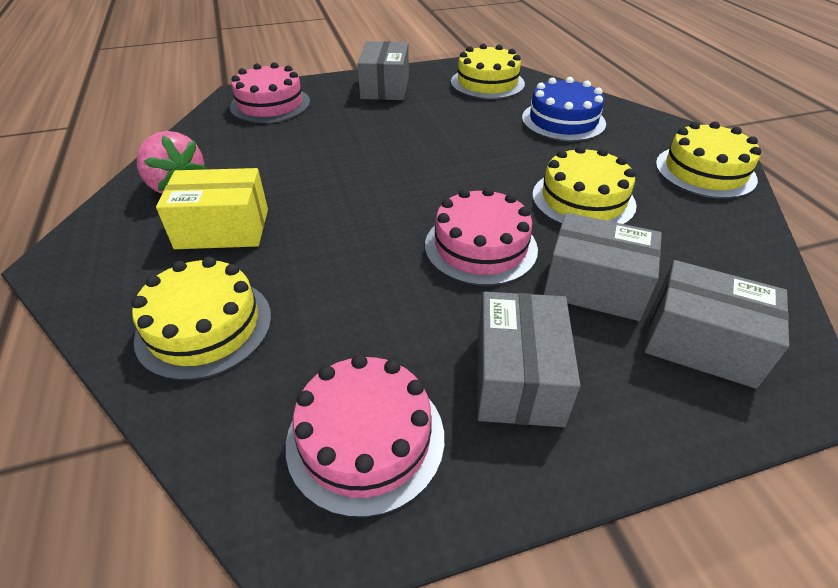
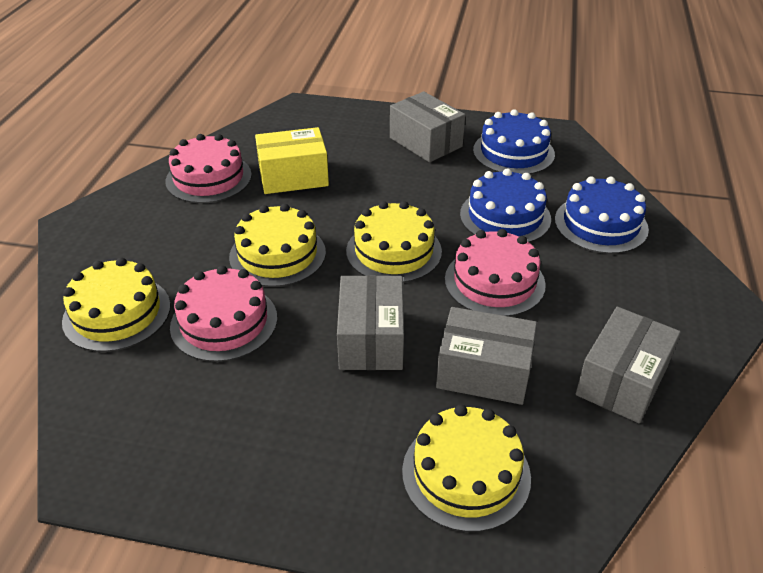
blue cake: 1 -> 3
pink strawberry: 1 -> 0

